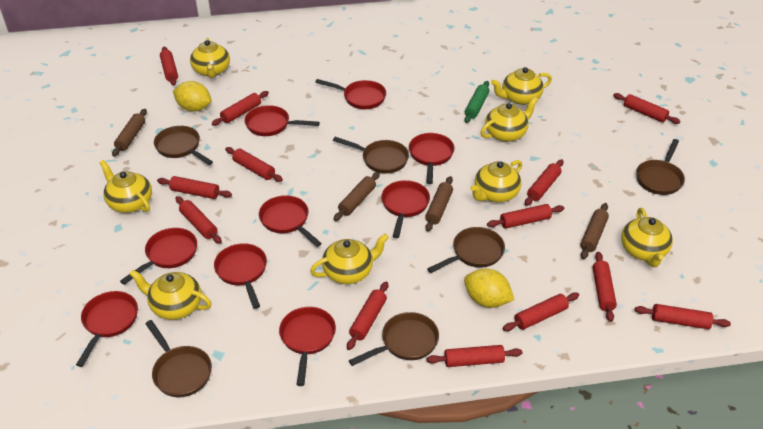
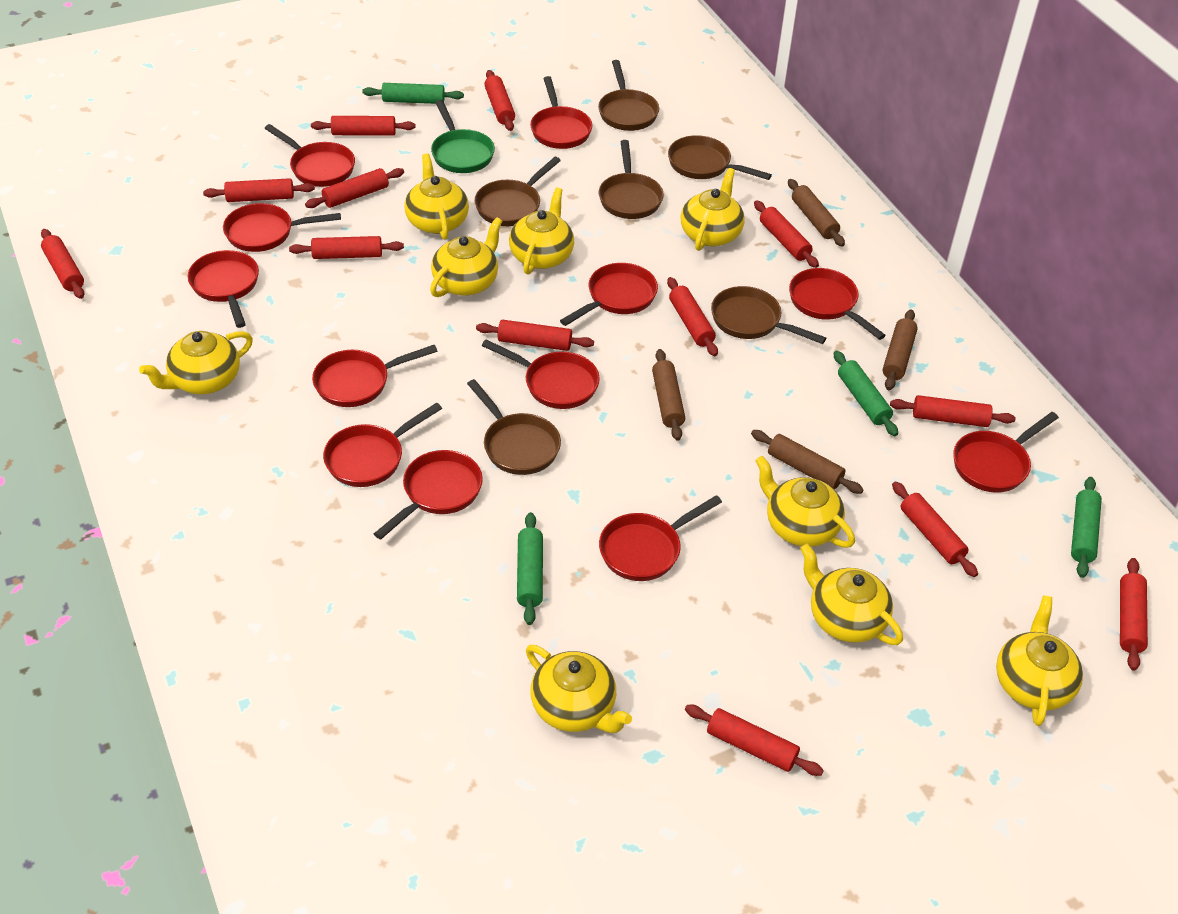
green pan: 0 -> 1
green rolling pin: 1 -> 4
red pan: 9 -> 12
yellow lemon: 2 -> 0
yellow teapot: 8 -> 9

